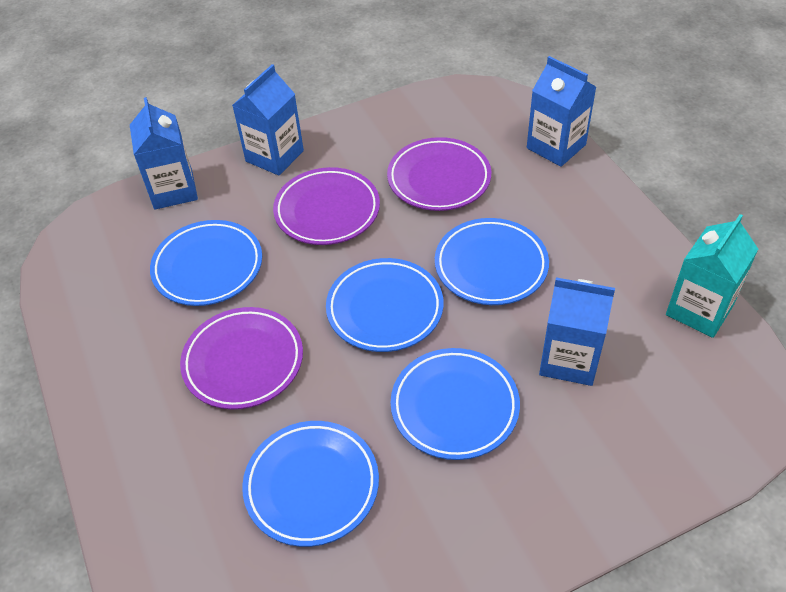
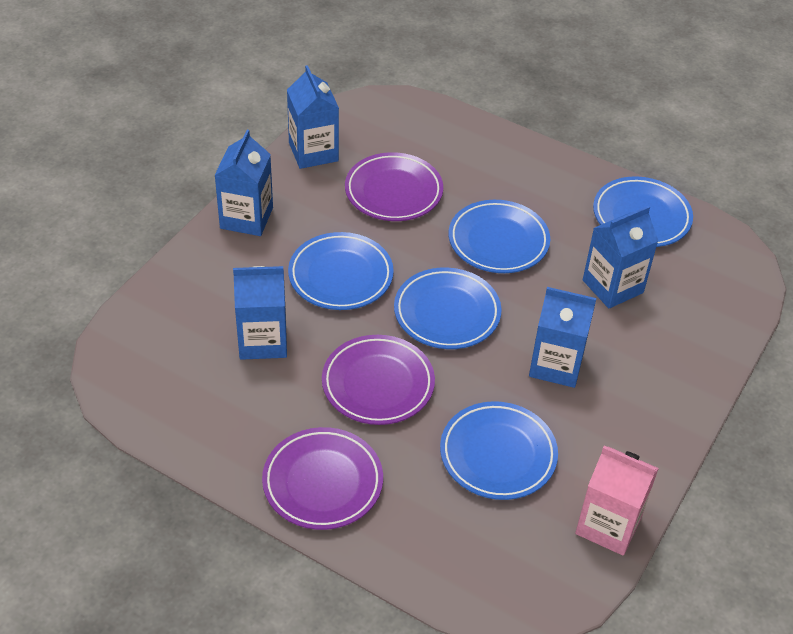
blue carton: 4 -> 5
pink carton: 0 -> 1
turquoise carton: 1 -> 0

